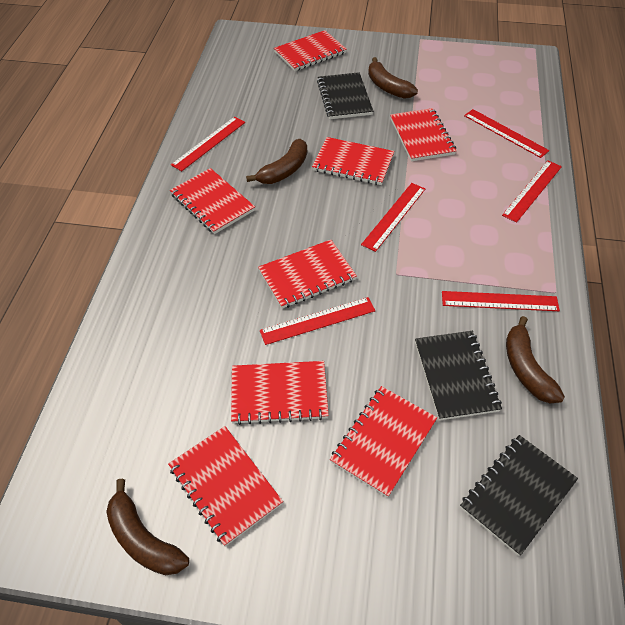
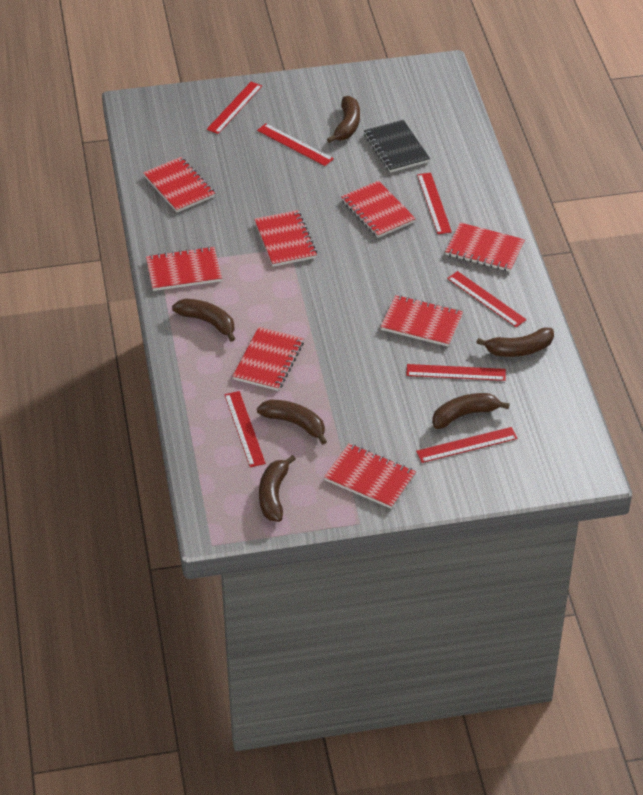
black notebook: 3 -> 1
brown banana: 4 -> 6
red ruler: 6 -> 7

